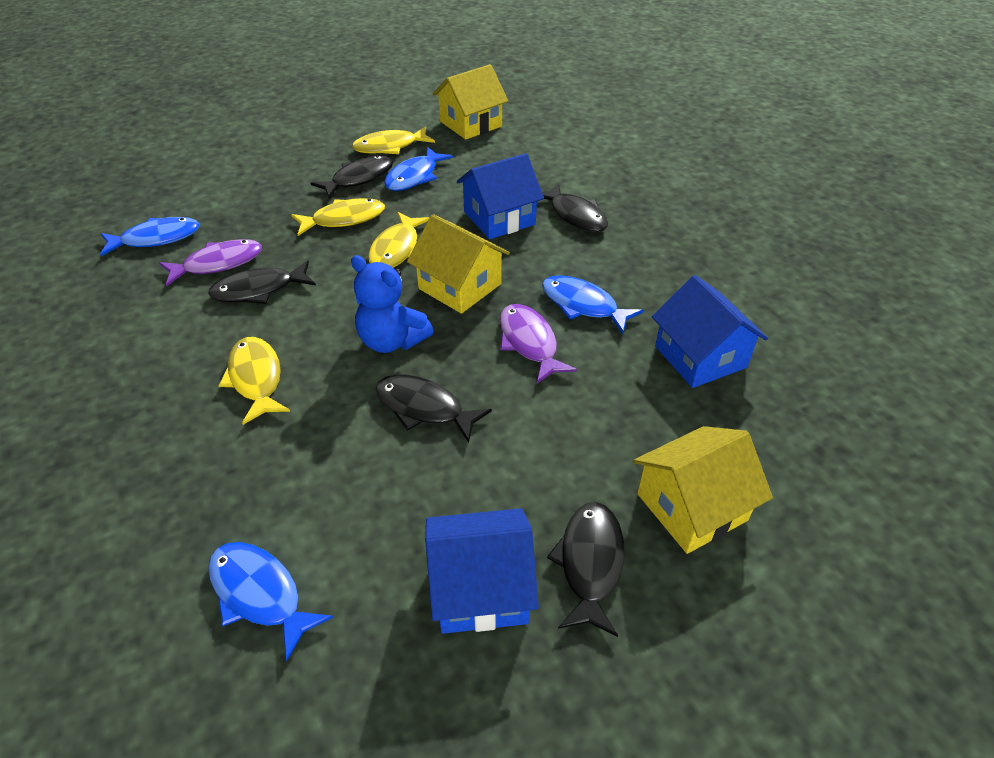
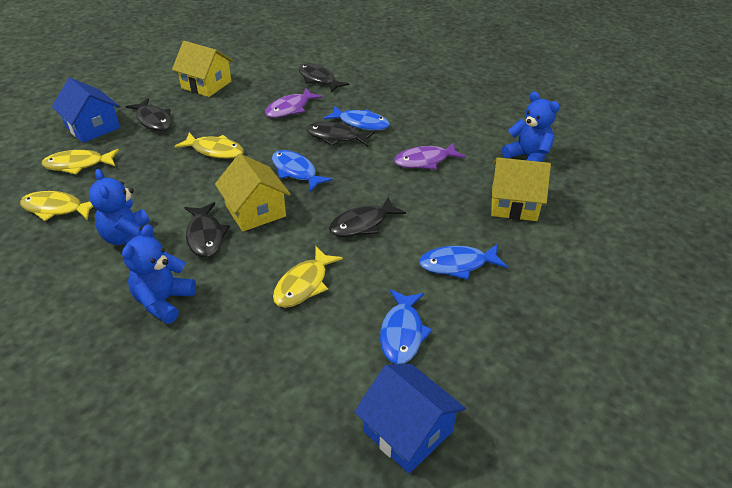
blue house: 3 -> 2
blue teddy bear: 1 -> 3

